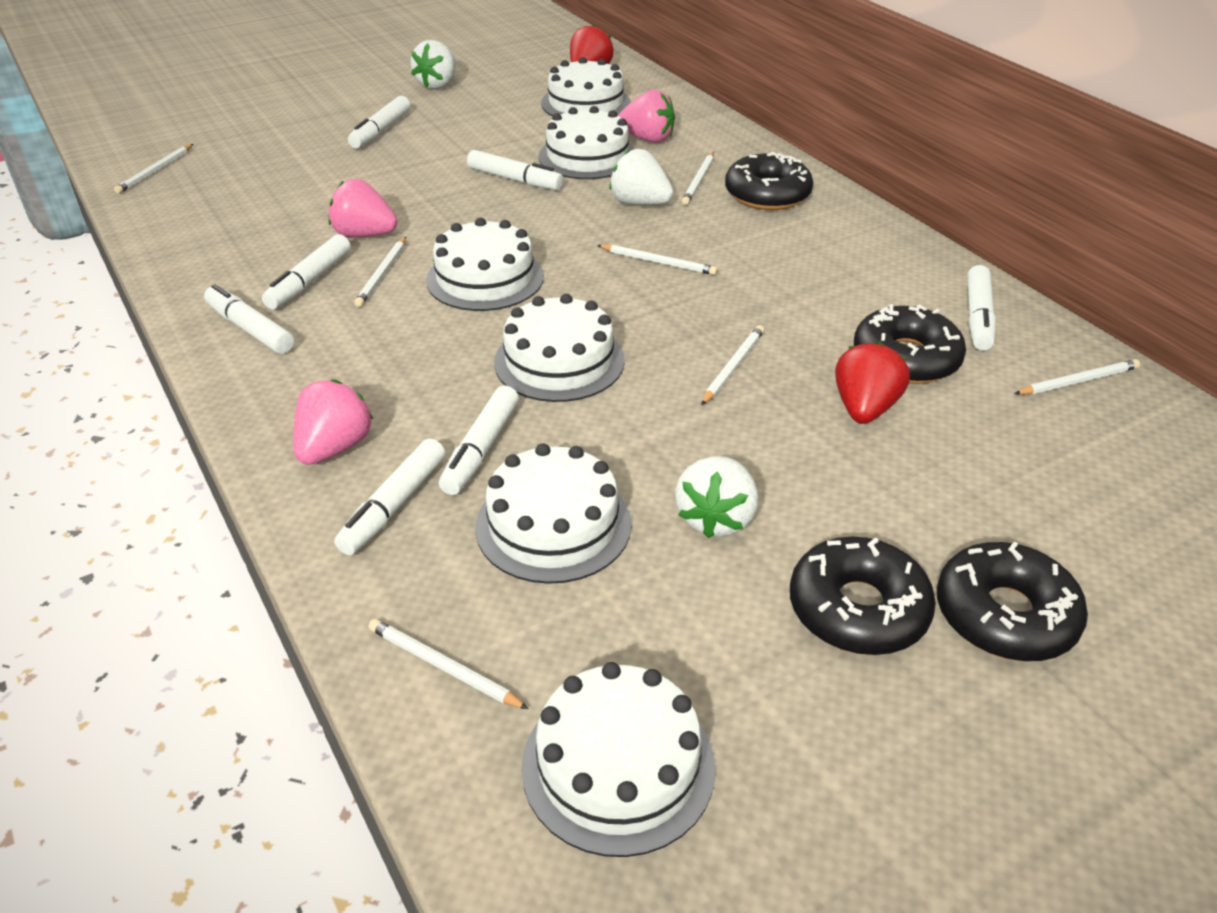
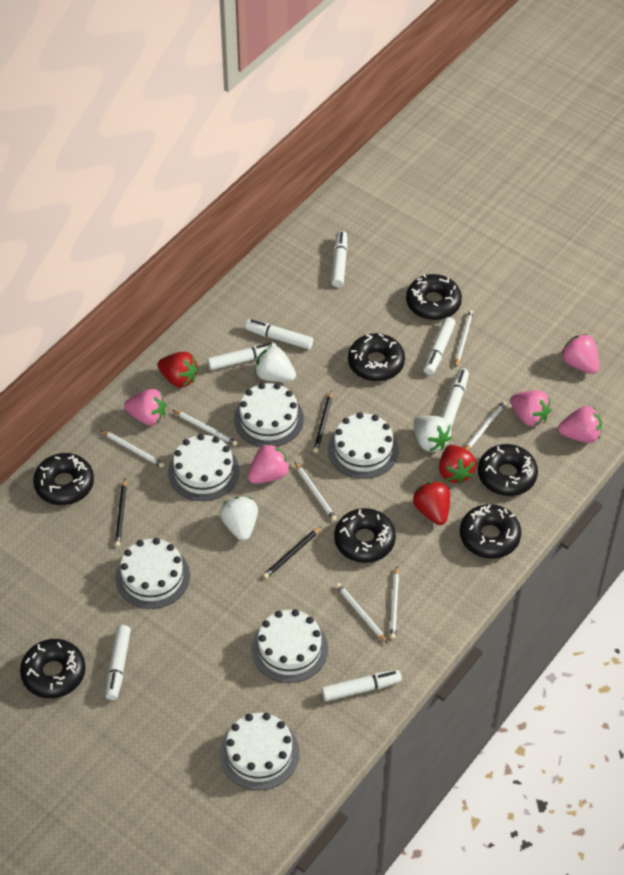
black donut: 4 -> 7
black pencil: 0 -> 3
pink strawberry: 3 -> 5
red strawberry: 2 -> 3

